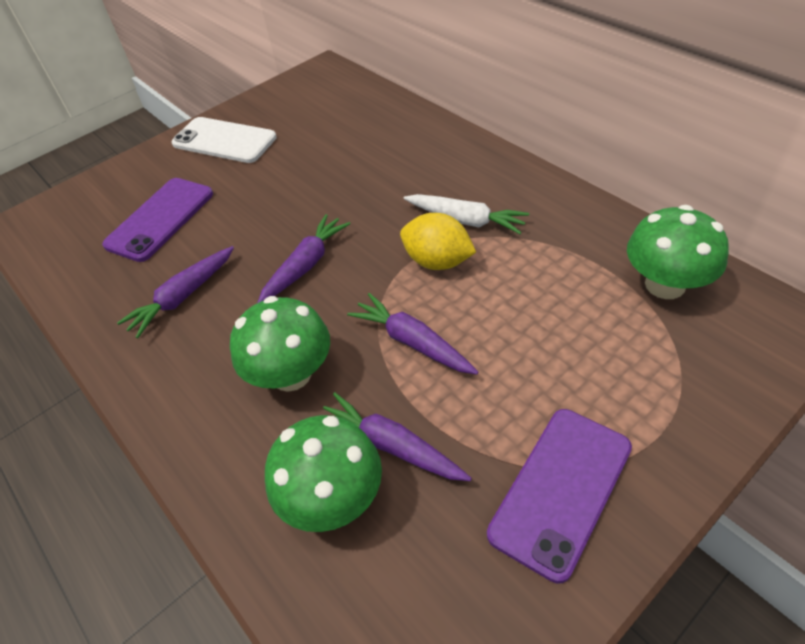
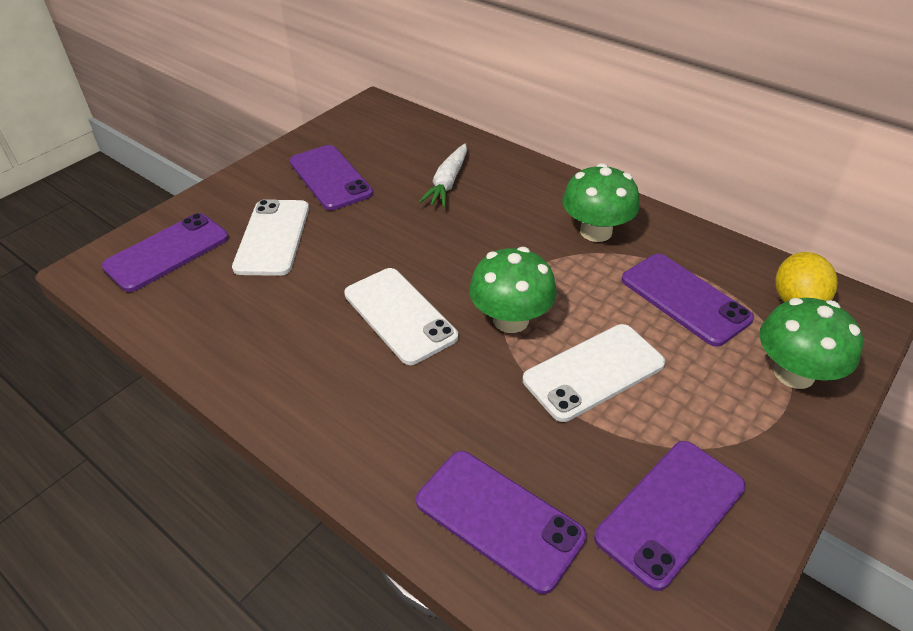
purple carrot: 4 -> 0
purple phone: 2 -> 5
white phone: 1 -> 3

